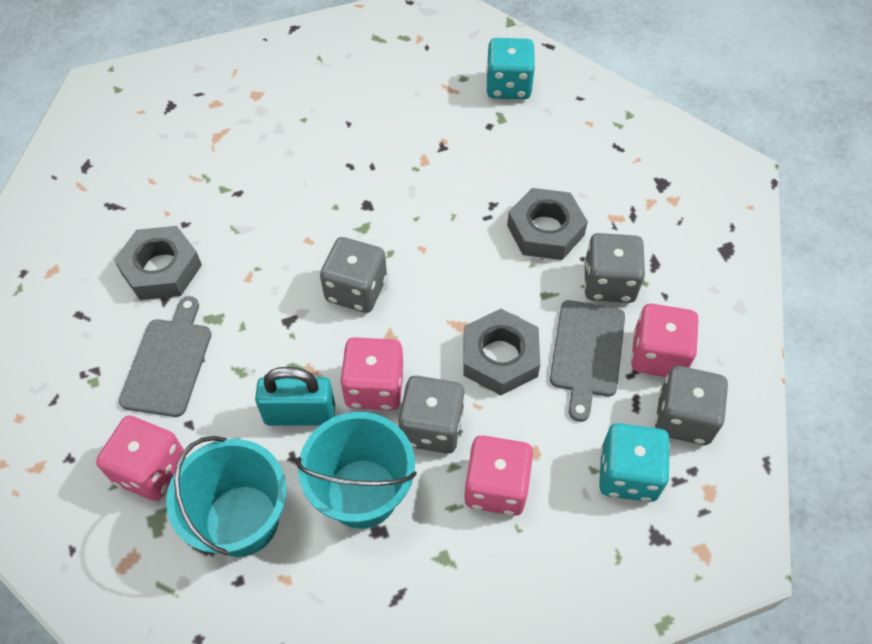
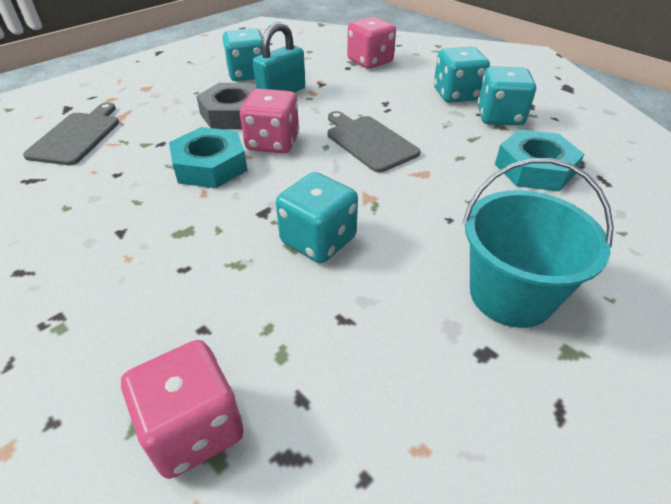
grey dice: 4 -> 0
grey nut: 3 -> 1
pink dice: 4 -> 3
turquoise bucket: 2 -> 1
turquoise dice: 2 -> 4
turquoise nut: 0 -> 2

